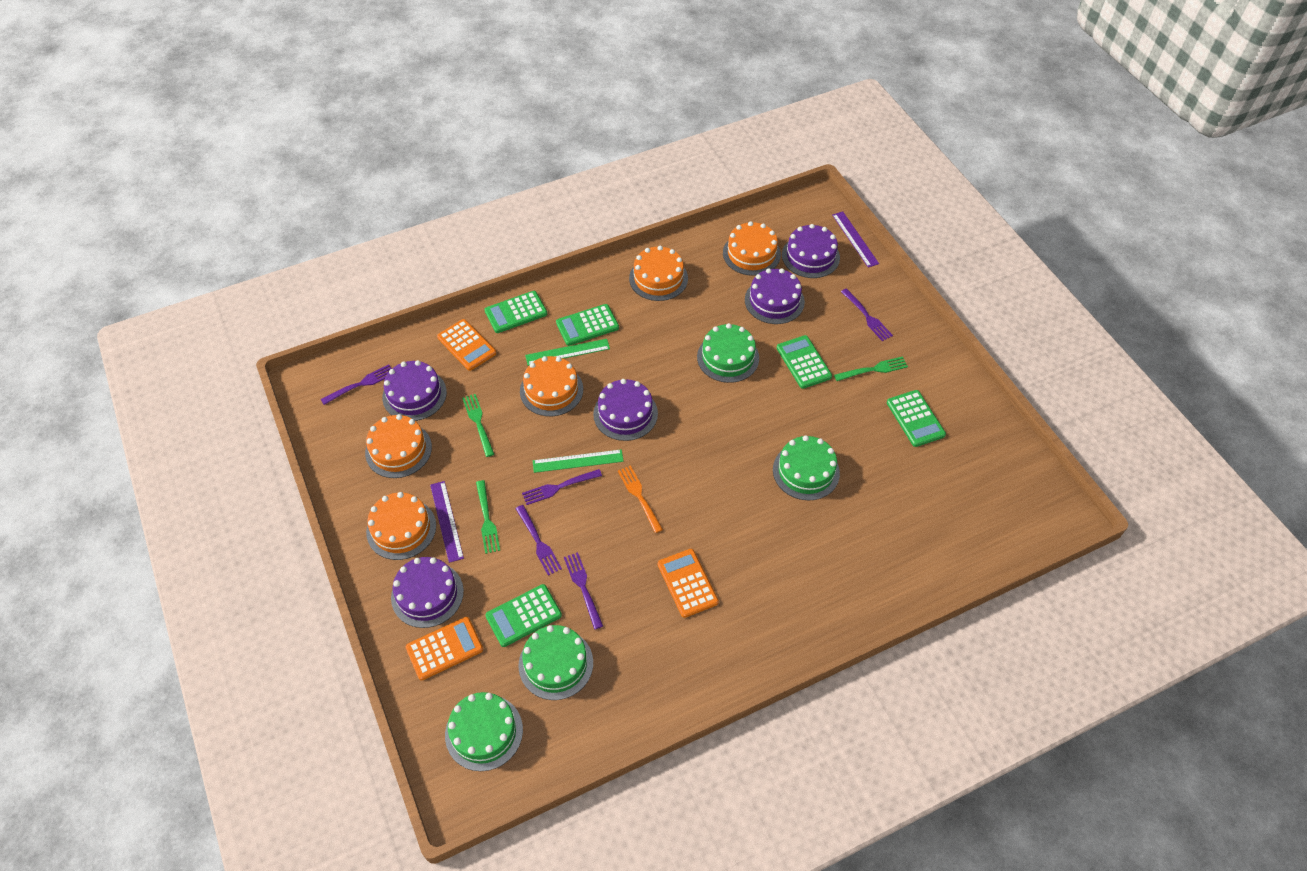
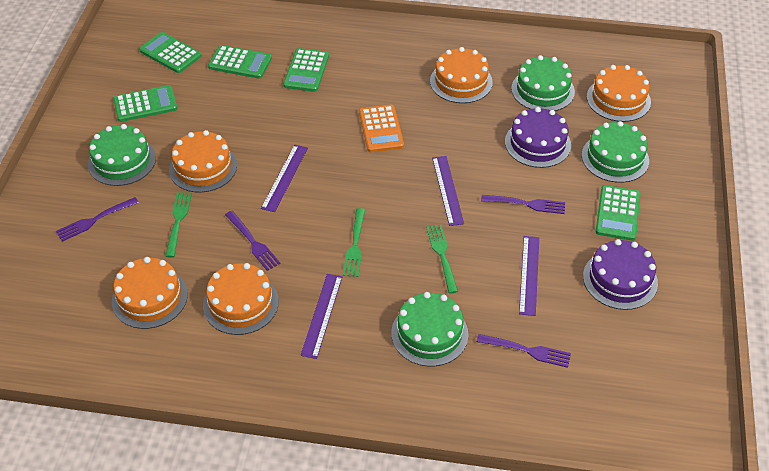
green ruler: 2 -> 0
orange calculator: 3 -> 1
orange fork: 1 -> 0
purple cake: 5 -> 2
purple fork: 5 -> 4
purple ruler: 2 -> 4

